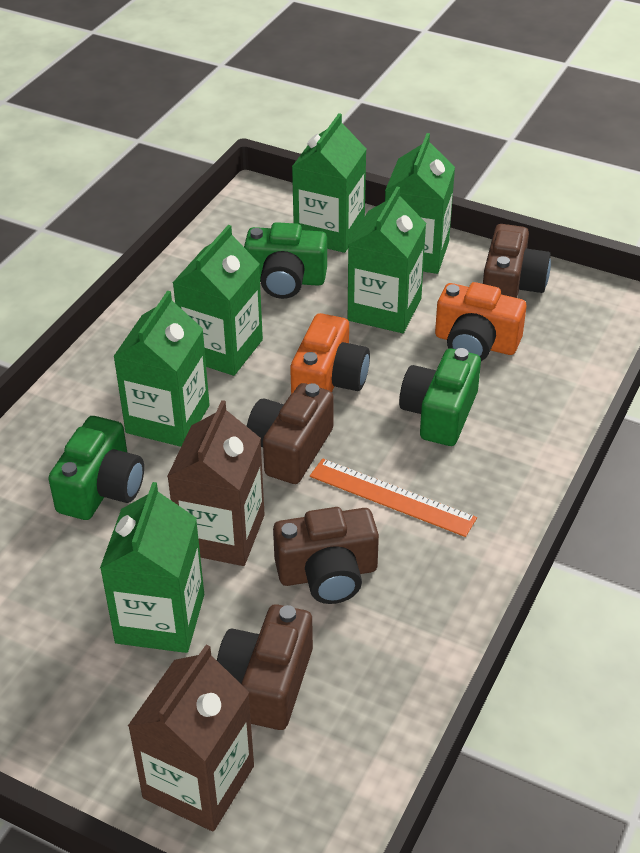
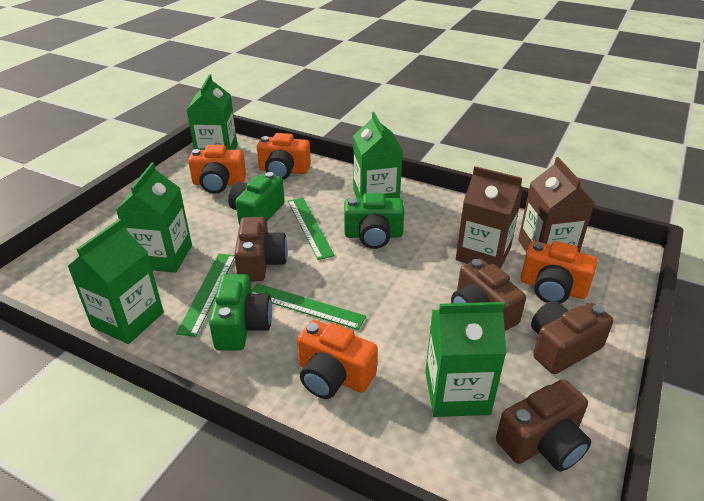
green carton: 6 -> 5
green ruler: 0 -> 3
orange camera: 2 -> 4
orange ruler: 1 -> 0

